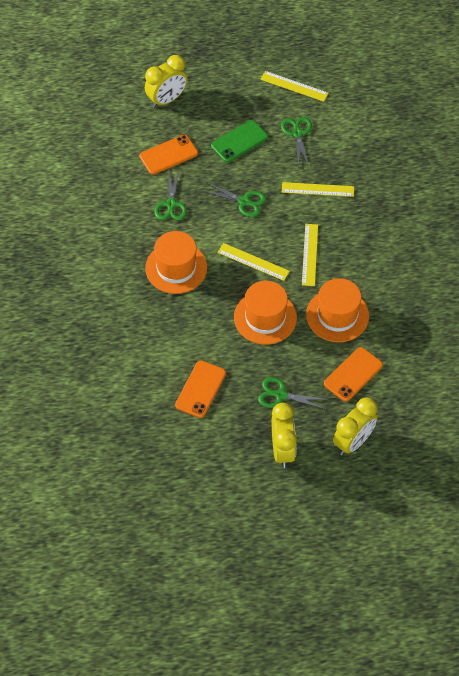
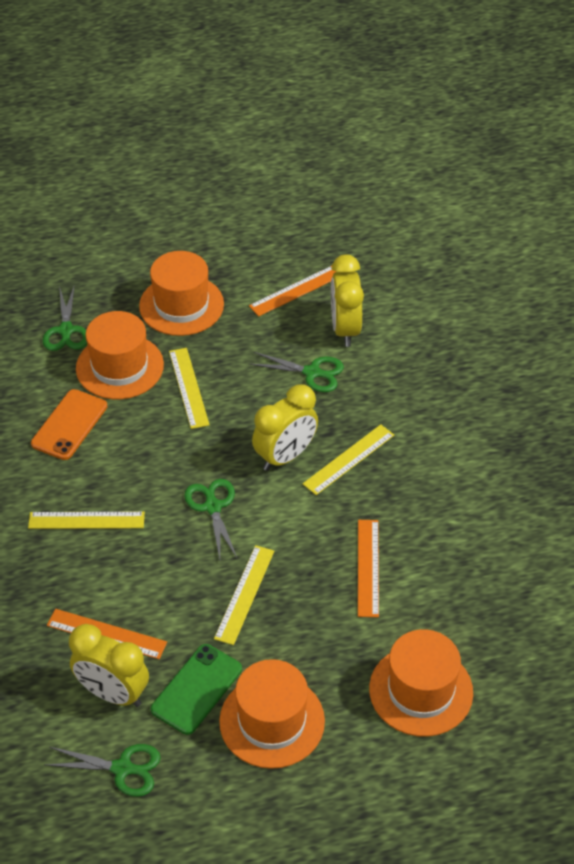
orange hat: 3 -> 4
orange phone: 3 -> 1
orange ruler: 0 -> 3

